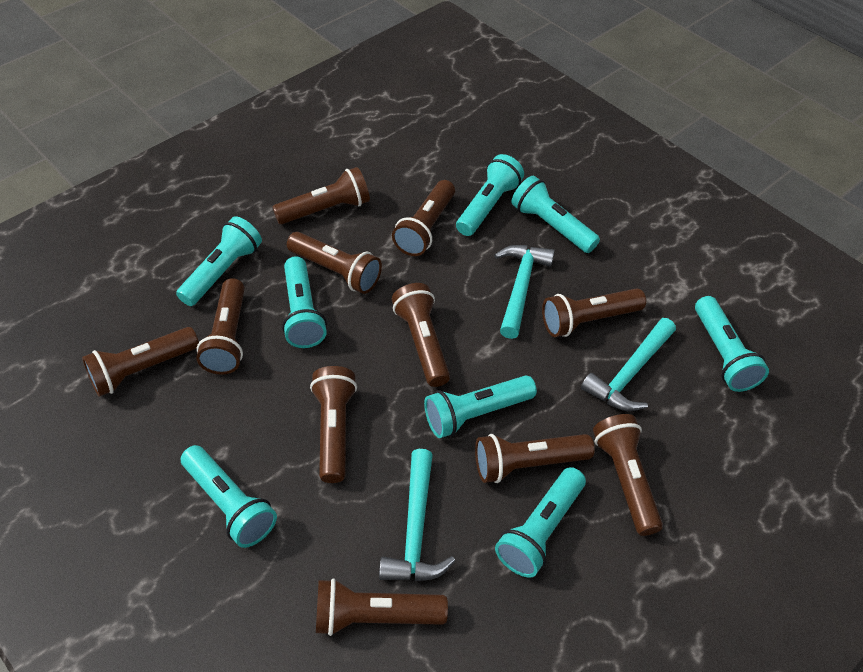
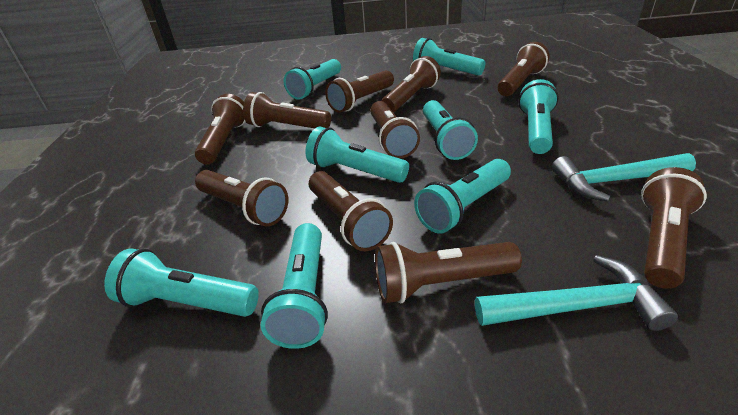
brown flashlight: 11 -> 10
turquoise hammer: 3 -> 2

